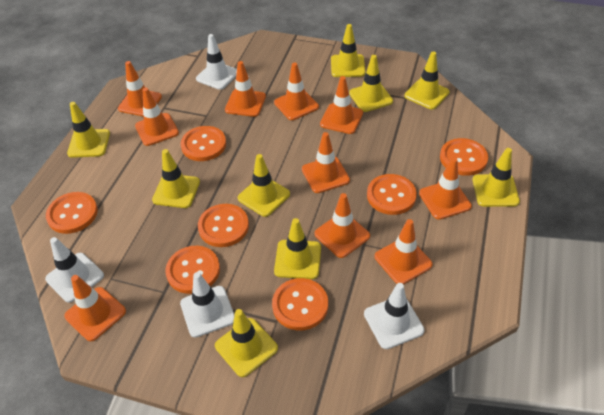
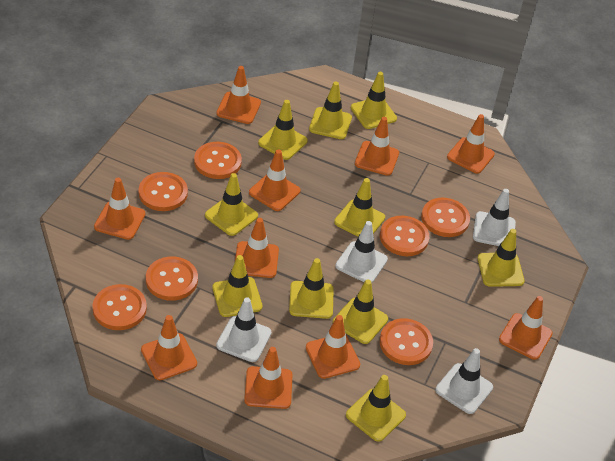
yellow traffic cone: 9 -> 10

